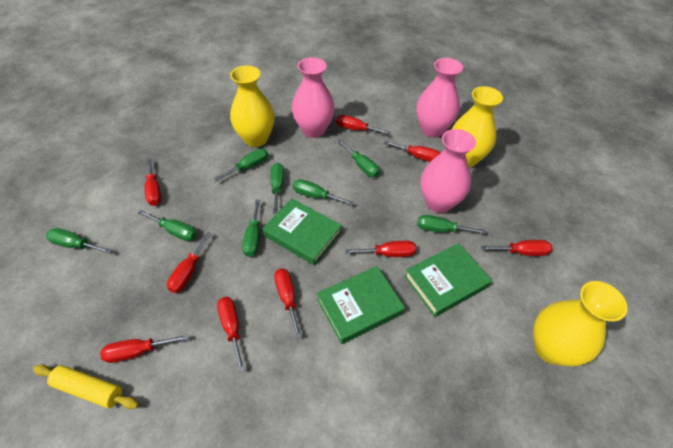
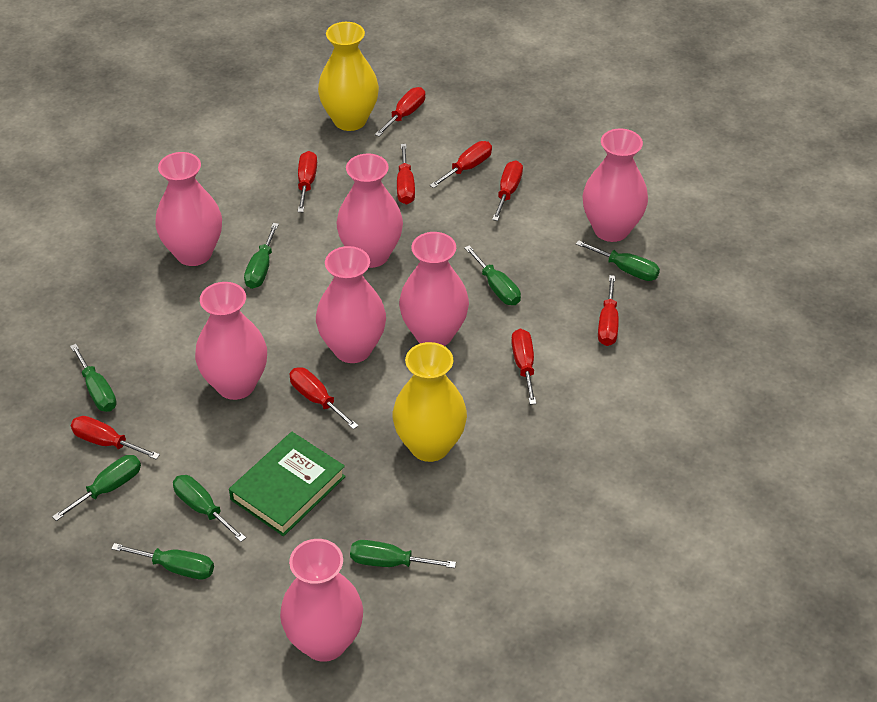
green book: 3 -> 1
pink vase: 3 -> 7
yellow rolling pin: 1 -> 0
yellow vase: 3 -> 2

